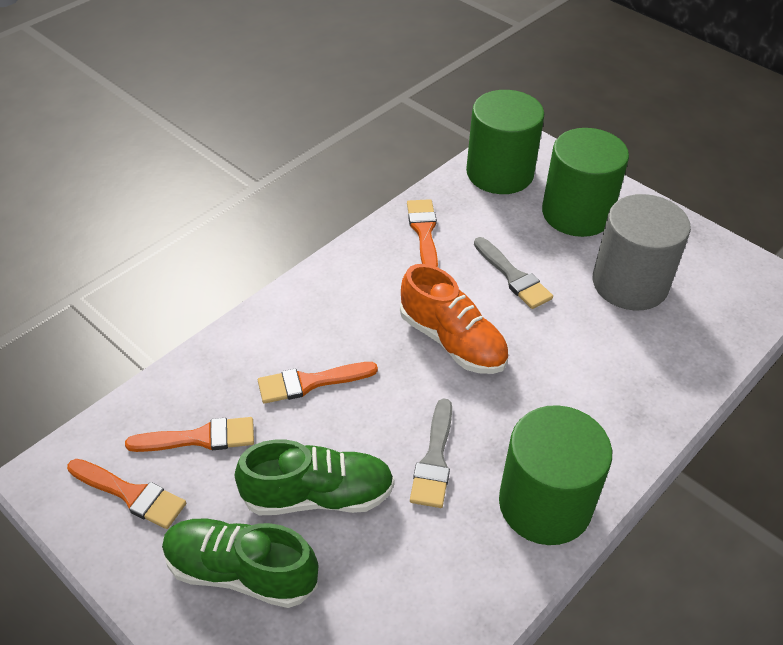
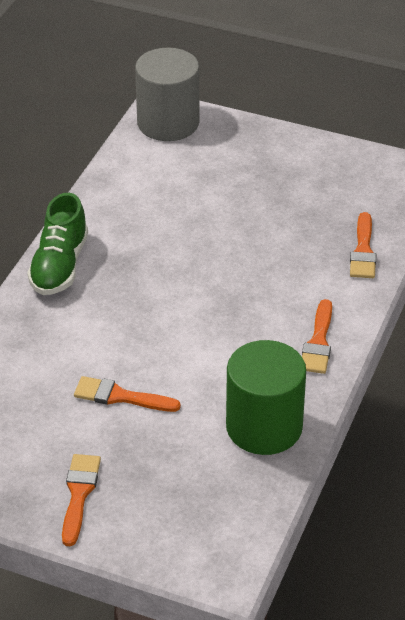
green cylinder: 3 -> 1
green shoe: 2 -> 1
grey brush: 2 -> 0
orange shoe: 1 -> 0

